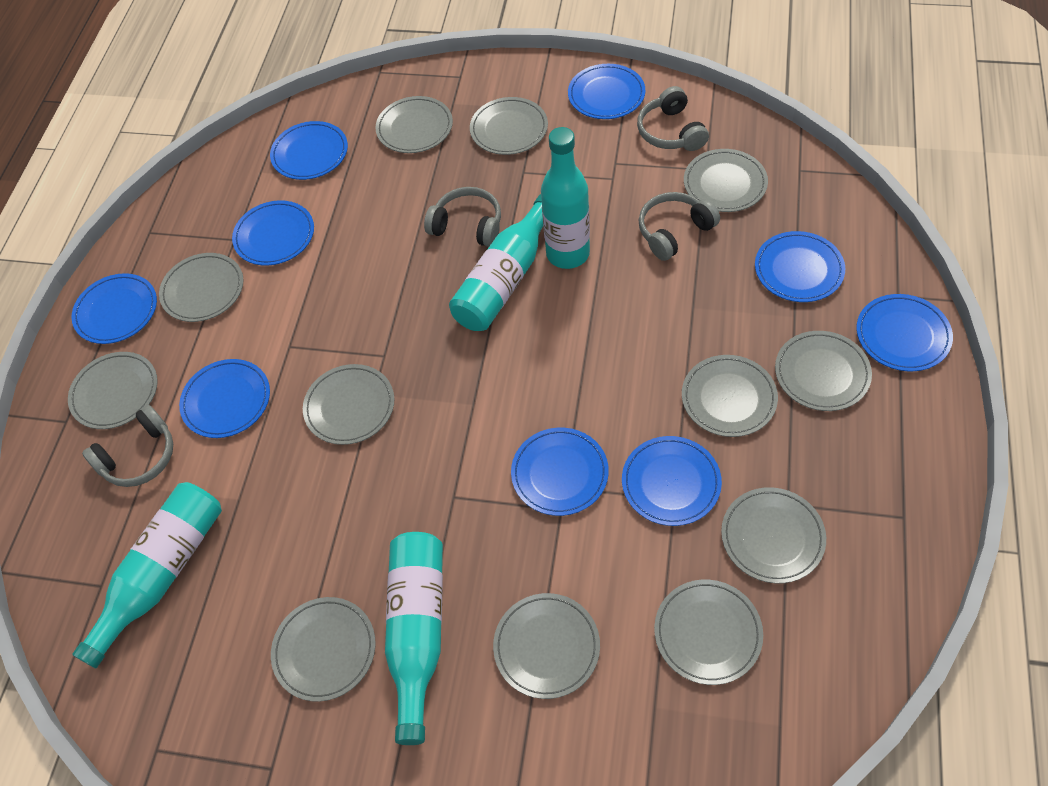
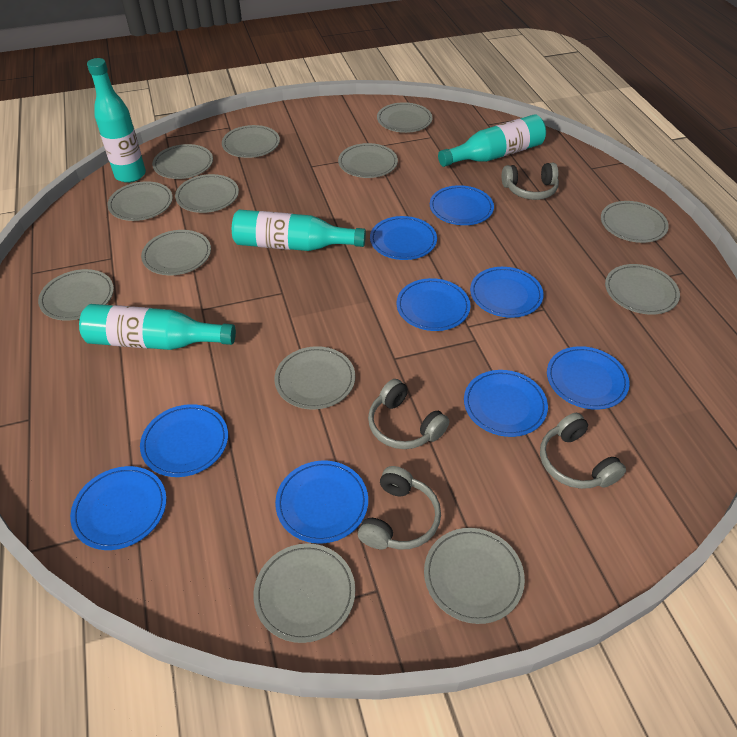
grey plate: 12 -> 13

